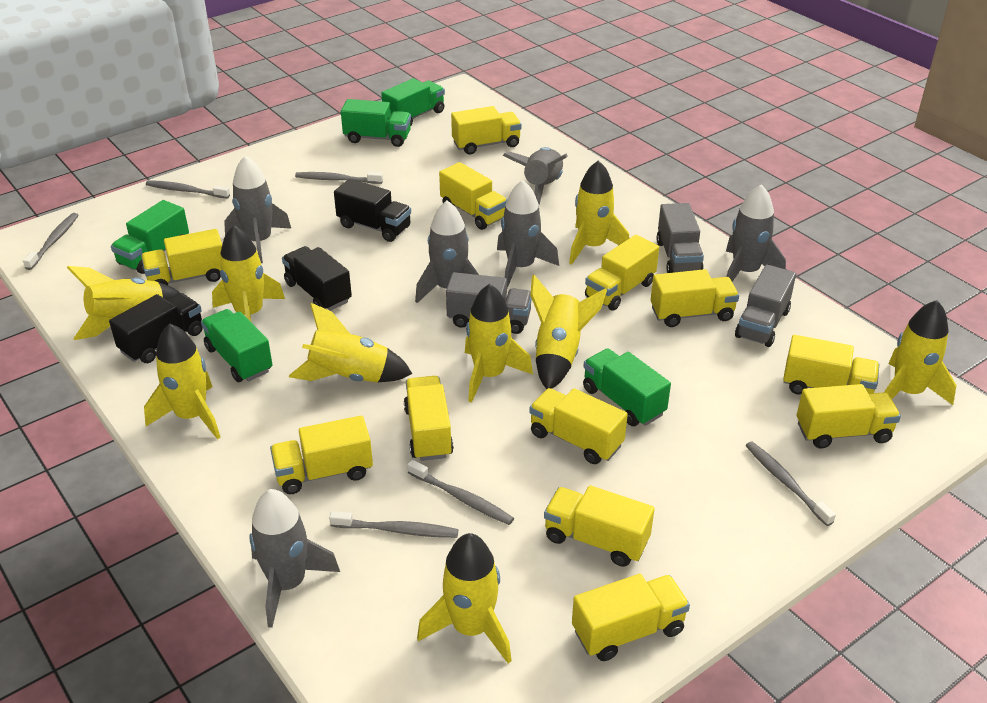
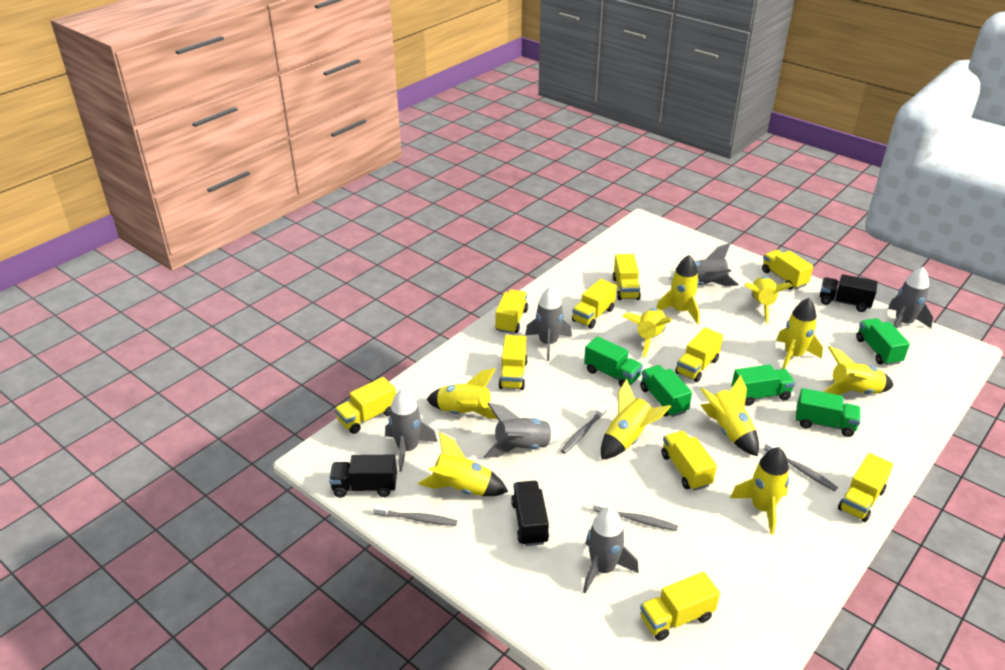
grey toothbrush: 6 -> 4
grey truck: 3 -> 0
yellow rocket: 9 -> 10
yellow truck: 12 -> 10

